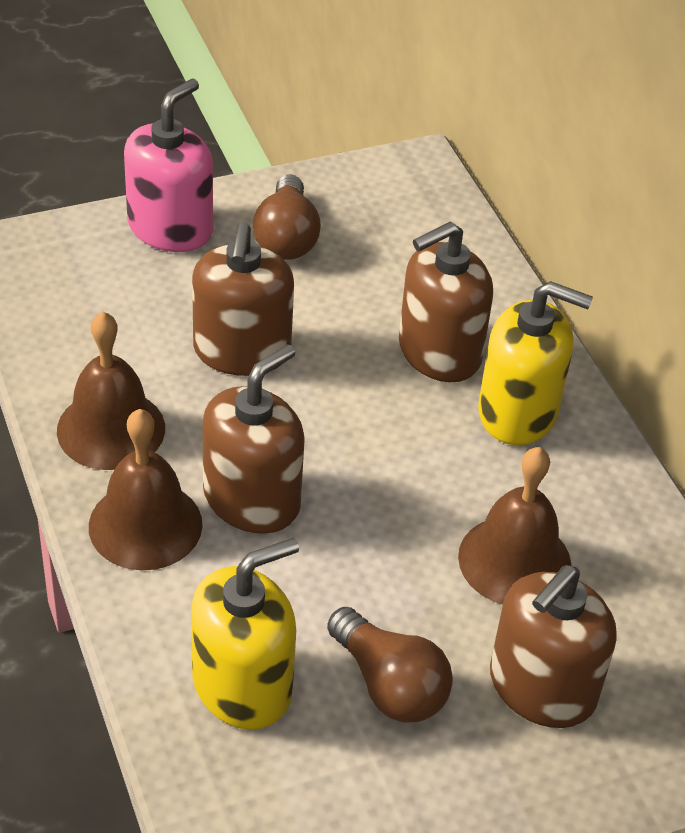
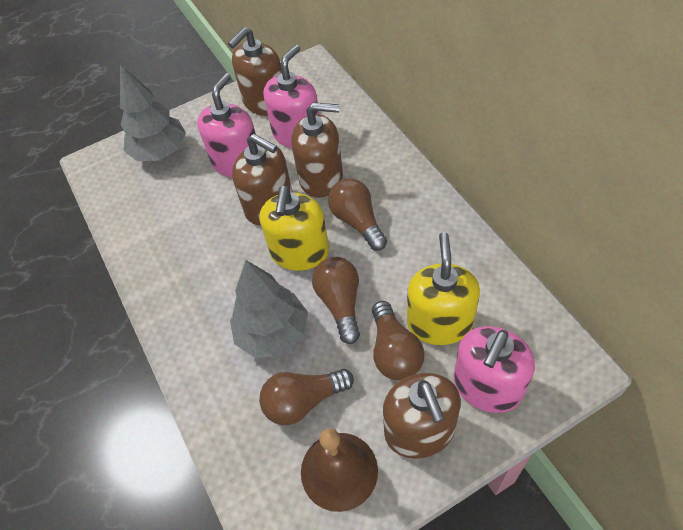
brown bell: 3 -> 1
brown light bulb: 2 -> 4
grey tree: 0 -> 2
pink soap dispenser: 1 -> 3

